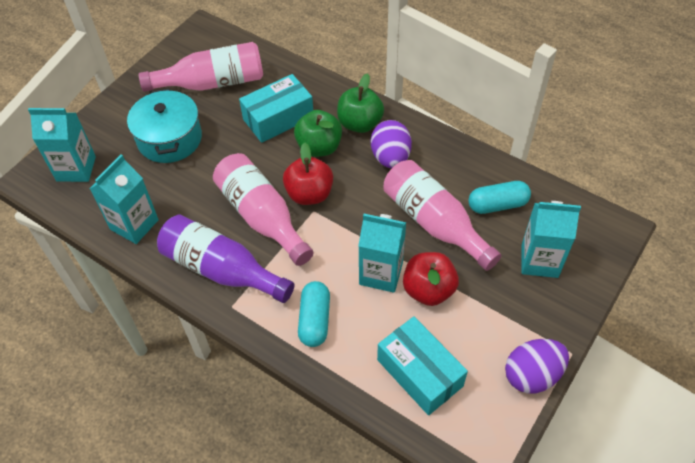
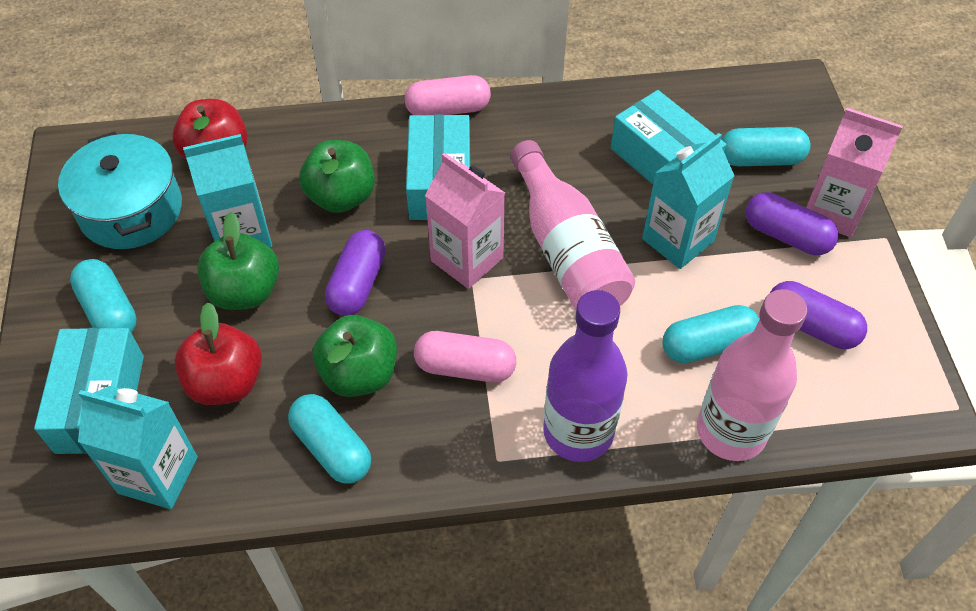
green apple: 2 -> 3
pink bottle: 3 -> 2
pink capsule: 0 -> 2
pink carton: 0 -> 2
purple capsule: 0 -> 3
purple egg: 2 -> 0
turquoise box: 2 -> 3
turquoise capsule: 2 -> 4
turquoise carton: 4 -> 3

